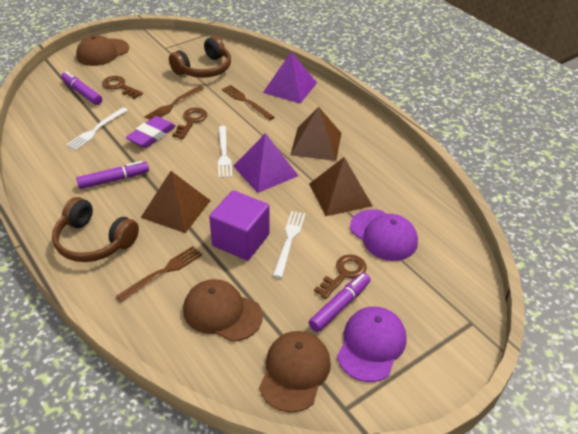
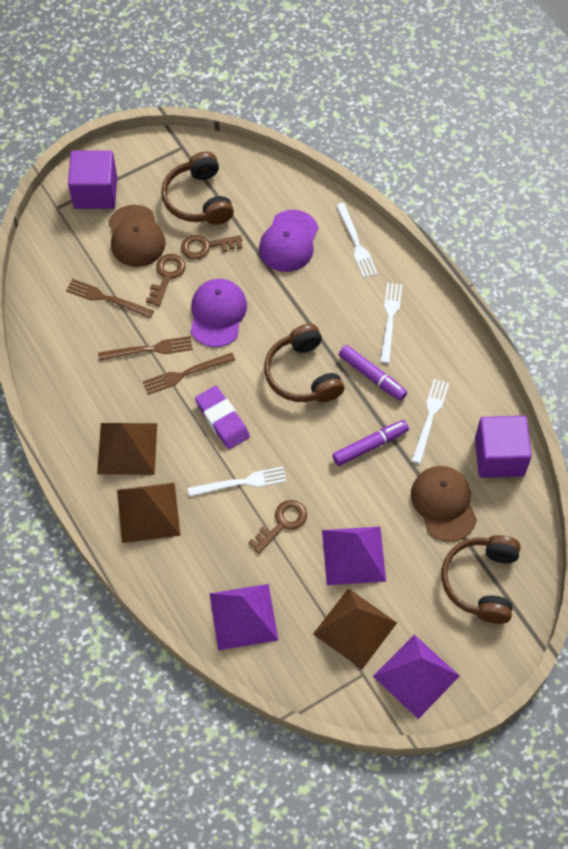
brown cap: 3 -> 2
brown headphones: 2 -> 3
purple cube: 1 -> 2
purple marker: 3 -> 2
purple pyramid: 2 -> 3
white fork: 3 -> 4

